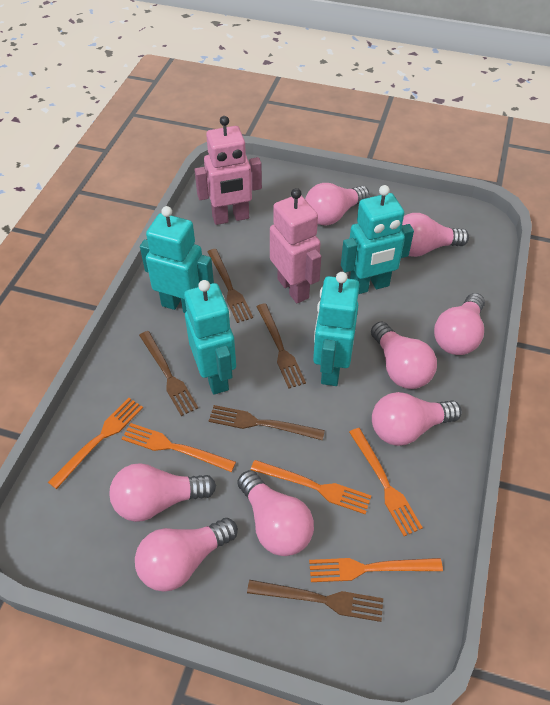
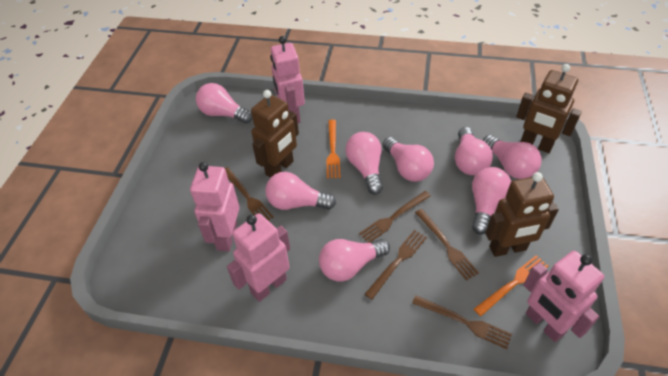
brown robot: 0 -> 3
orange fork: 5 -> 2
pink robot: 2 -> 4
turquoise robot: 4 -> 0

